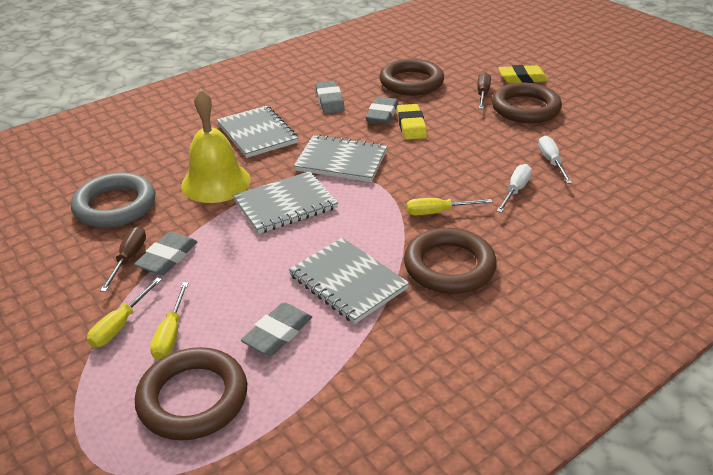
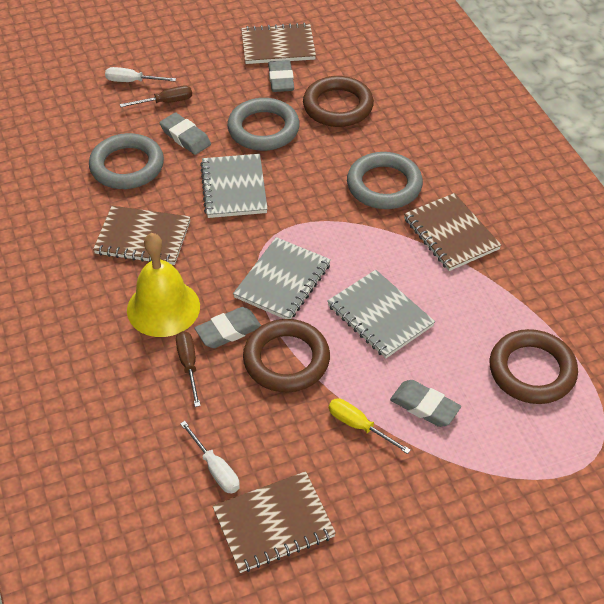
brown notebook: 0 -> 4
brown ring: 4 -> 3
grey notebook: 4 -> 3
grey ring: 1 -> 3
yellow eraser: 2 -> 0
yellow screwdriver: 3 -> 1

